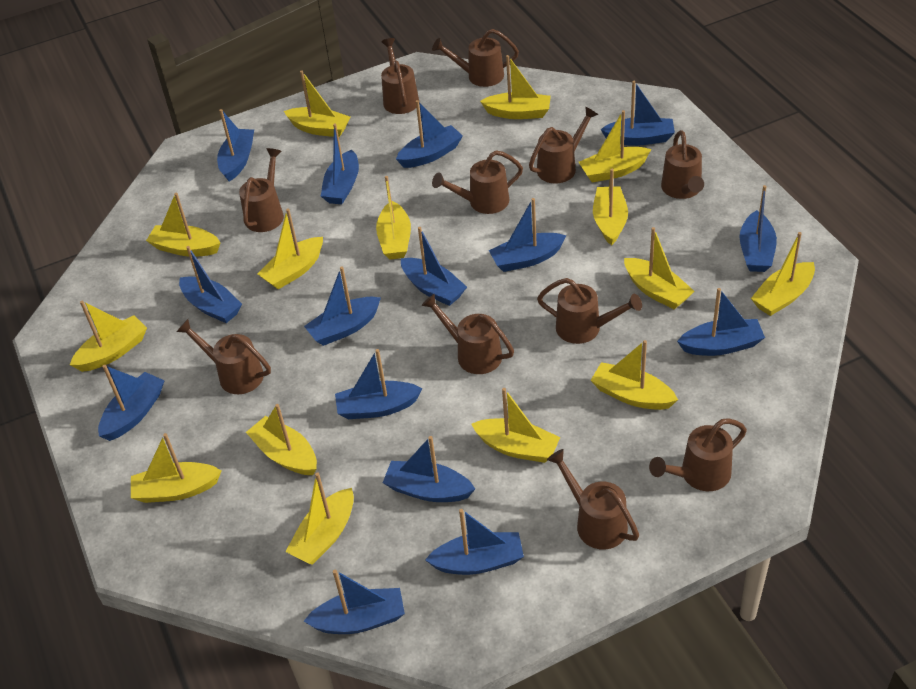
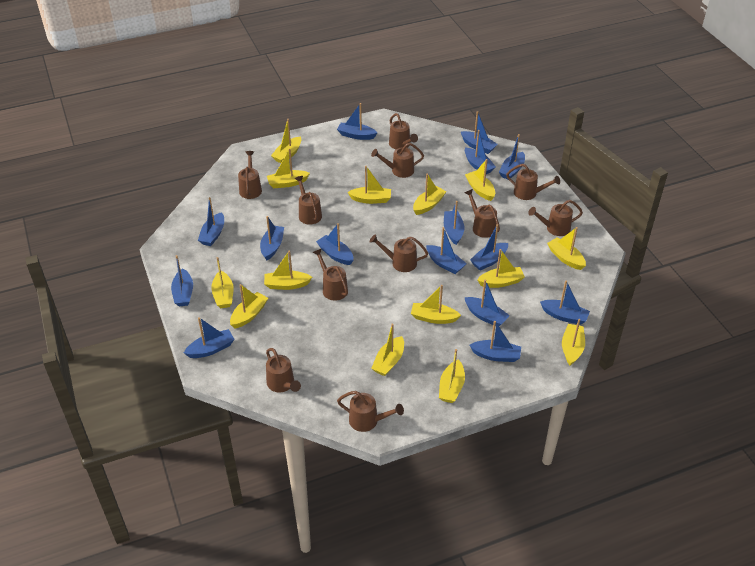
yellow boat: 15 -> 14

